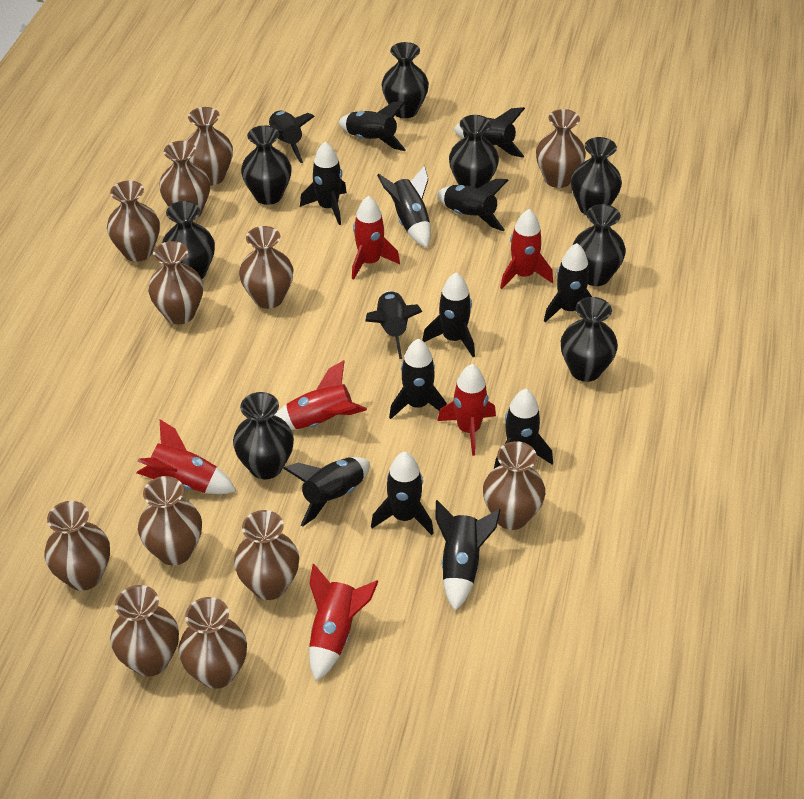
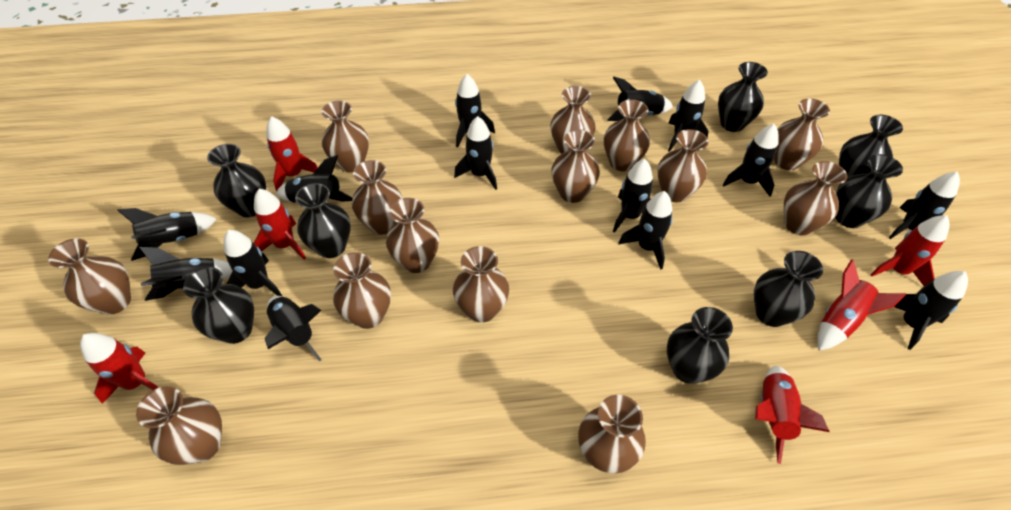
brown vase: 12 -> 14

